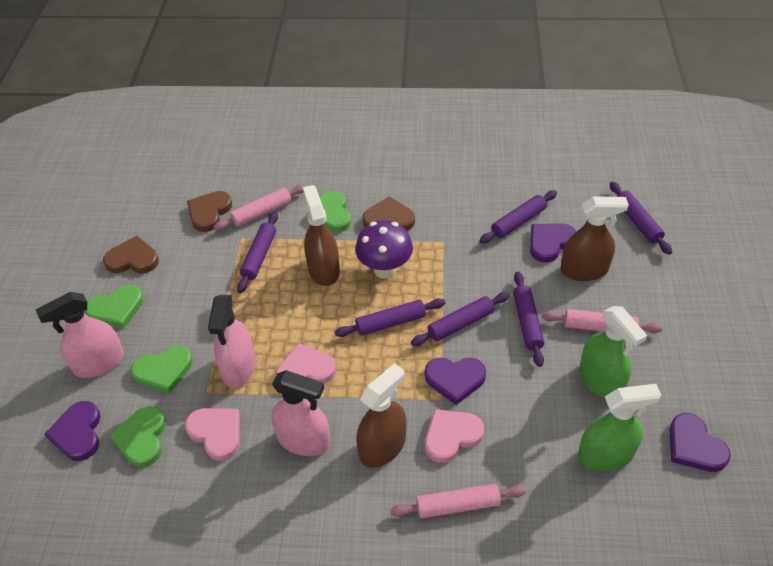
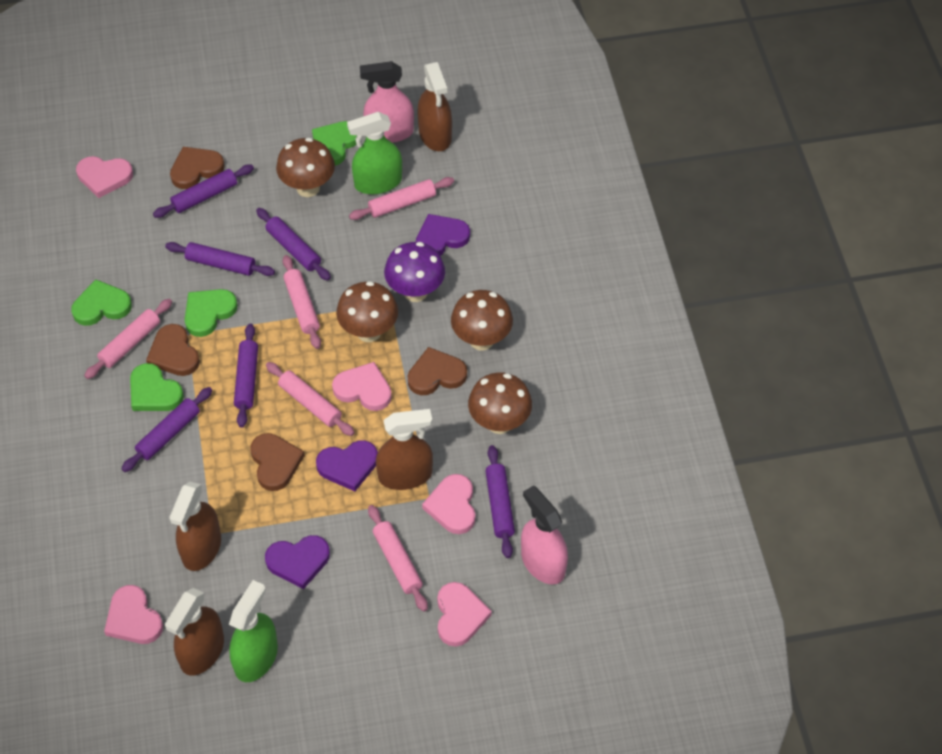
brown heart: 3 -> 4
brown mushroom: 0 -> 4
brown spray bottle: 3 -> 4
pink heart: 3 -> 5
pink rolling pin: 3 -> 5
pink spray bottle: 3 -> 2
purple heart: 4 -> 3

